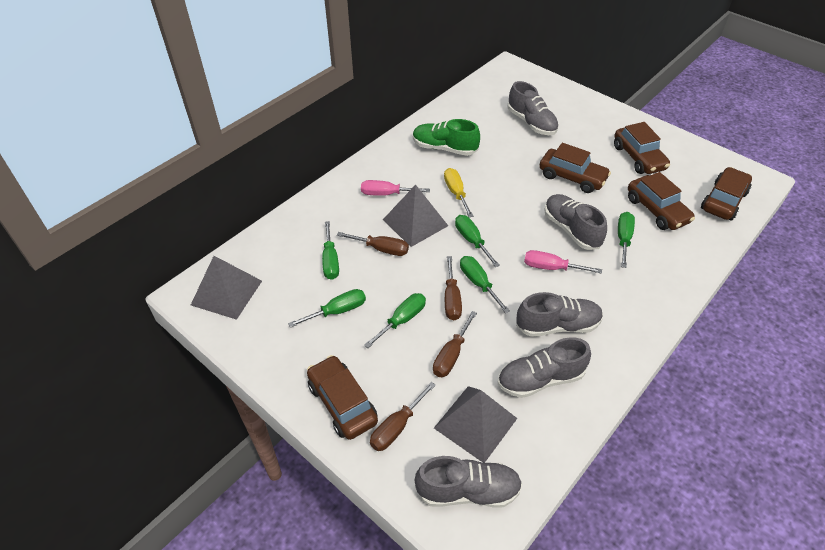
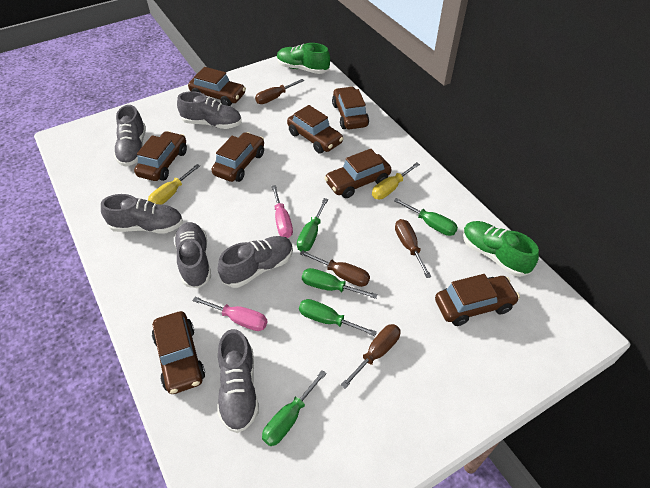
brown car: 5 -> 8
green screwdriver: 6 -> 5
green shoe: 1 -> 2
grey pyramid: 3 -> 0
grey shoe: 5 -> 6
yellow screwdriver: 1 -> 2

